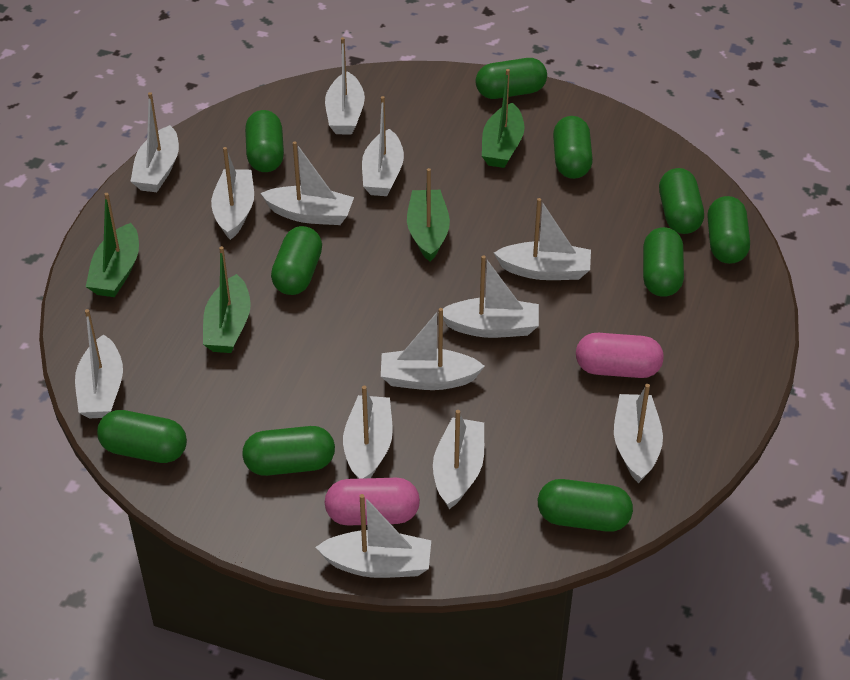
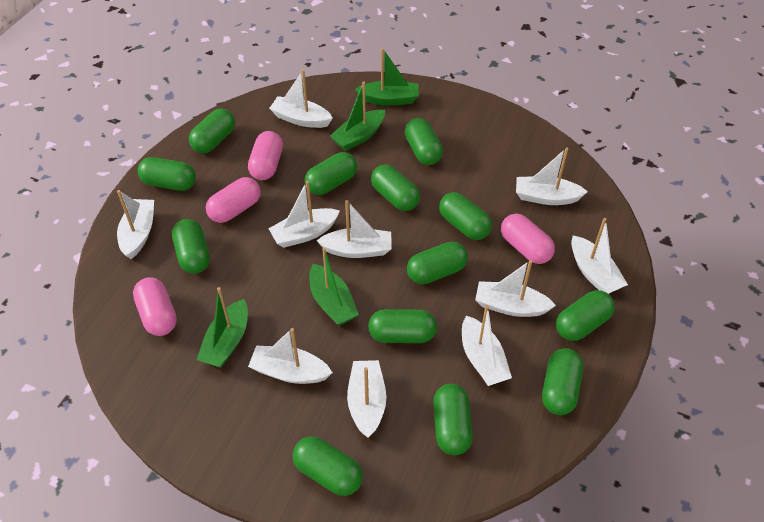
green capsule: 10 -> 13
pink capsule: 2 -> 4
white boat: 13 -> 10

